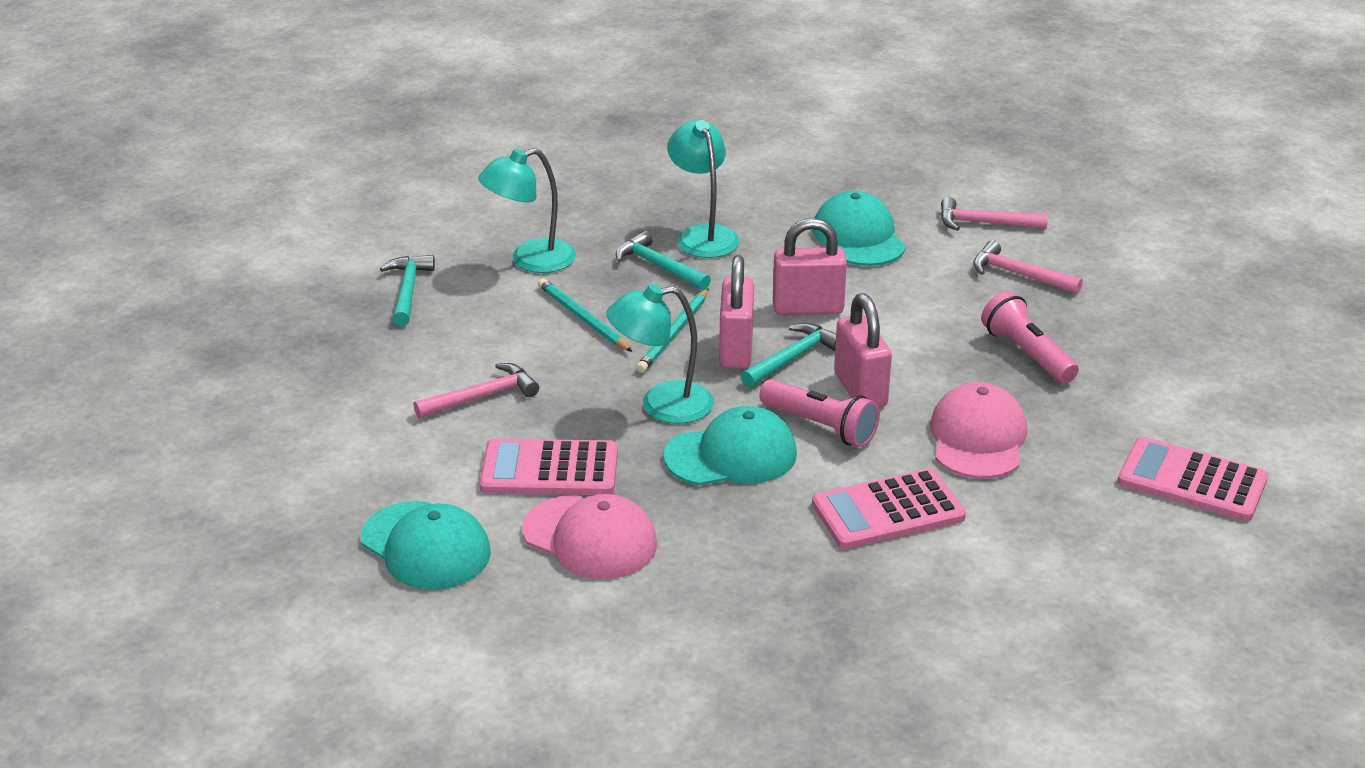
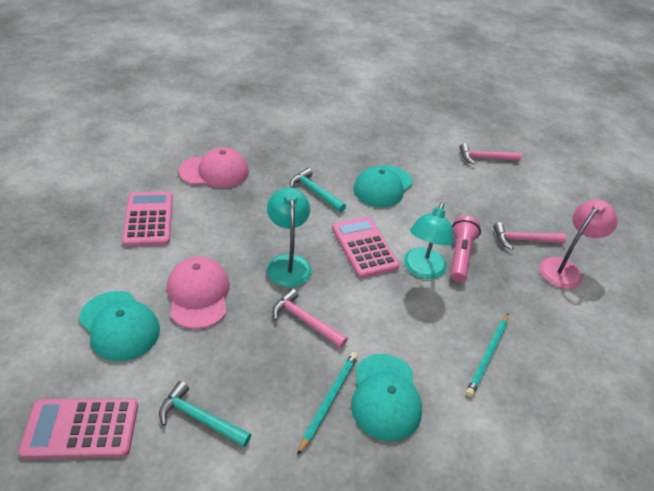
pink flashlight: 2 -> 1
pink lamp: 0 -> 1
pink padlock: 3 -> 0
turquoise hammer: 3 -> 2
turquoise lamp: 3 -> 2

